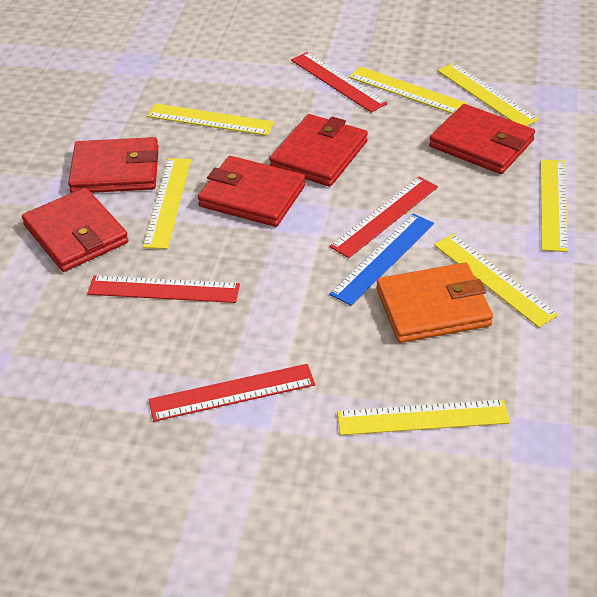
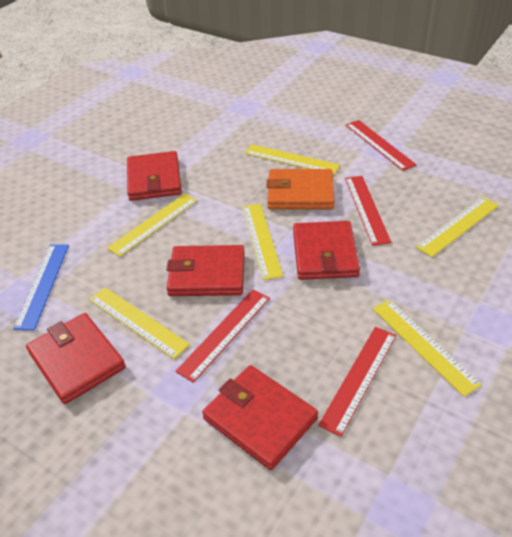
yellow ruler: 7 -> 6

